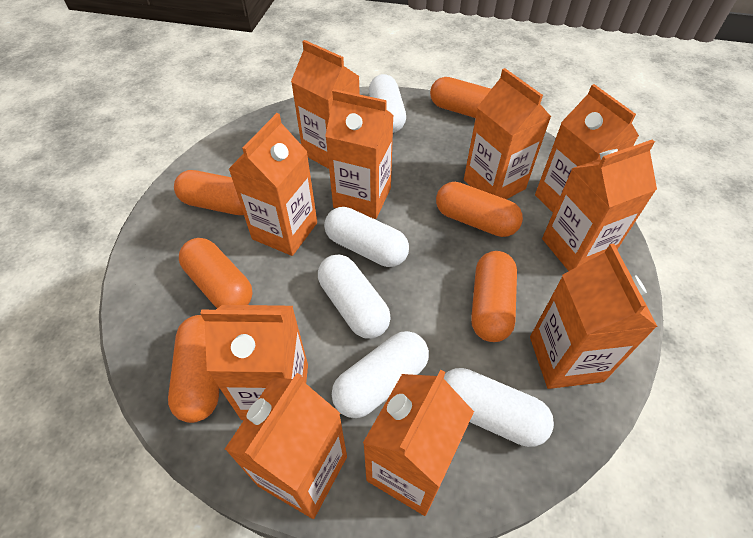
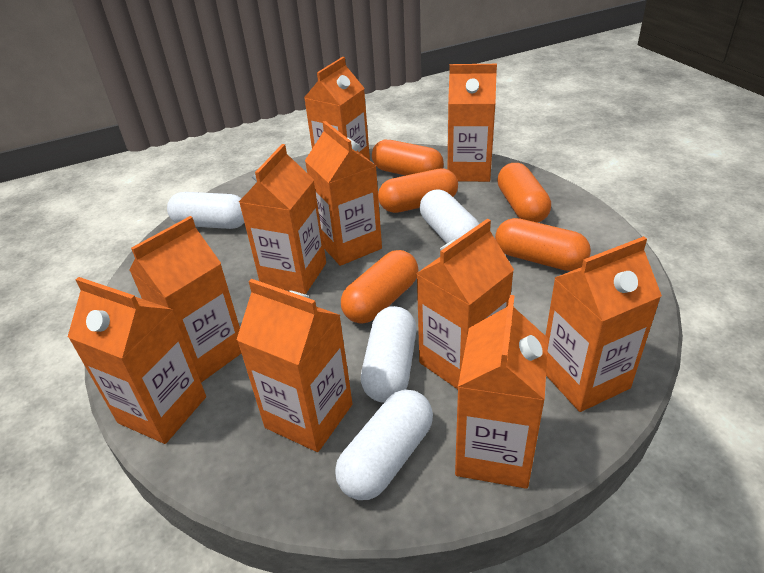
orange capsule: 6 -> 5
white capsule: 5 -> 4

